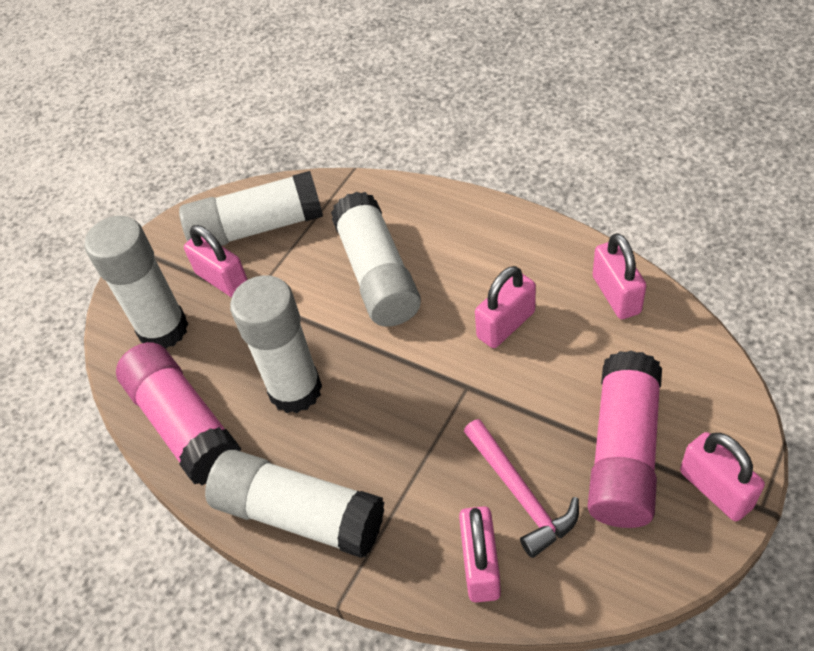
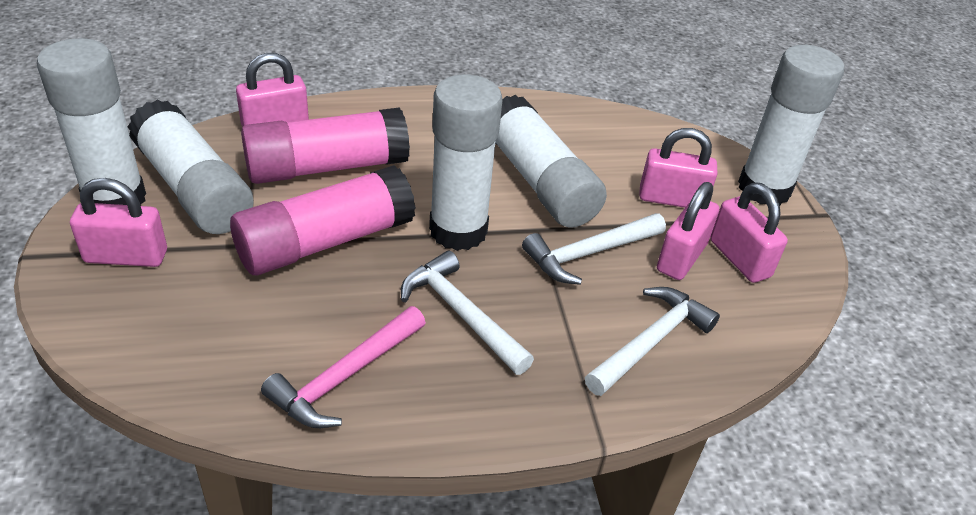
white hammer: 0 -> 3

